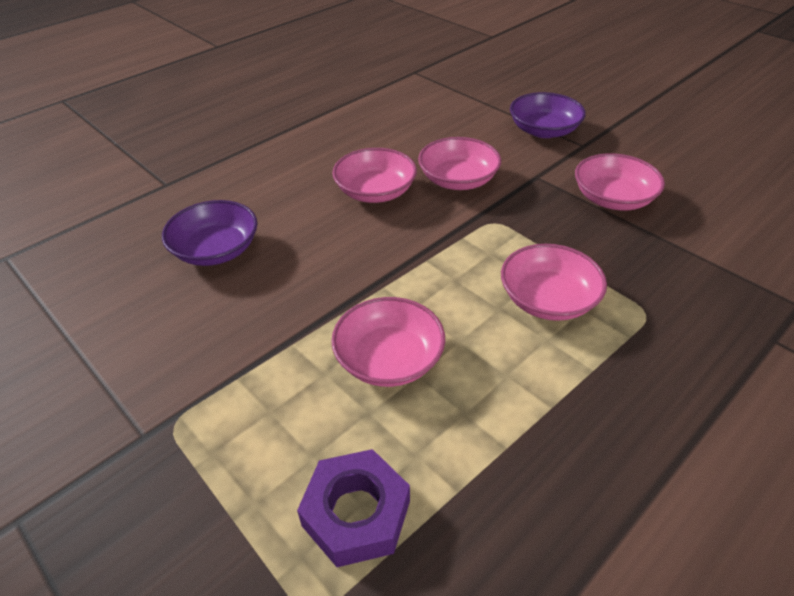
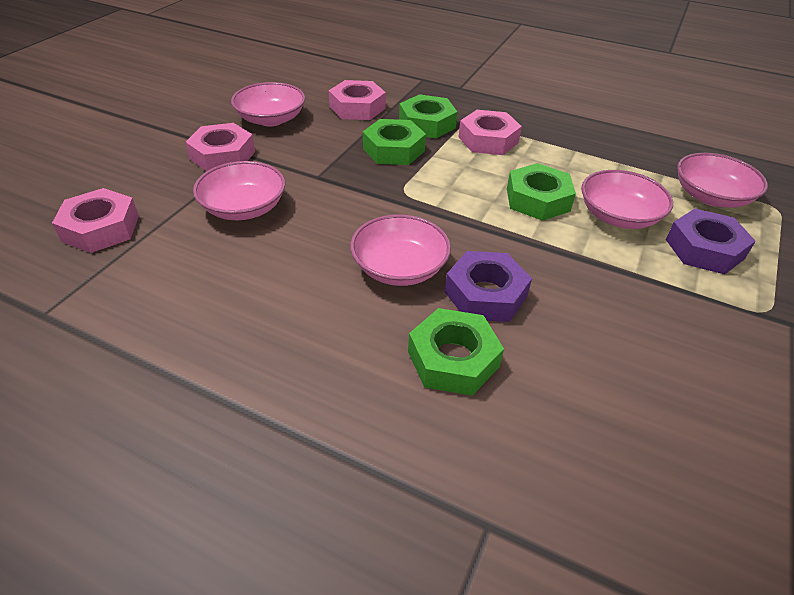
green nut: 0 -> 4
pink nut: 0 -> 4
purple bowl: 2 -> 0
purple nut: 1 -> 2

